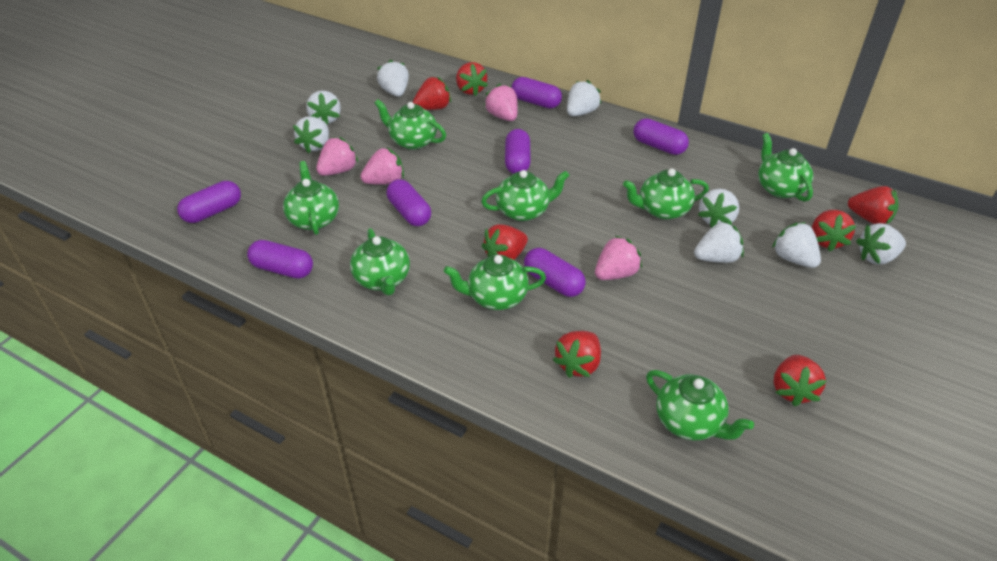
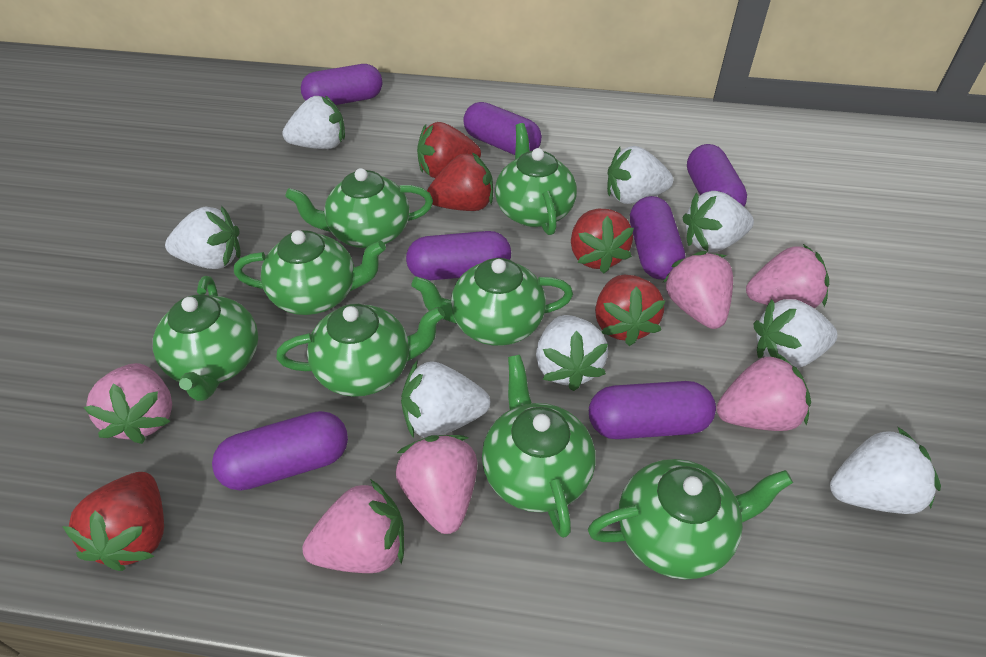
pink strawberry: 4 -> 6
red strawberry: 7 -> 5

